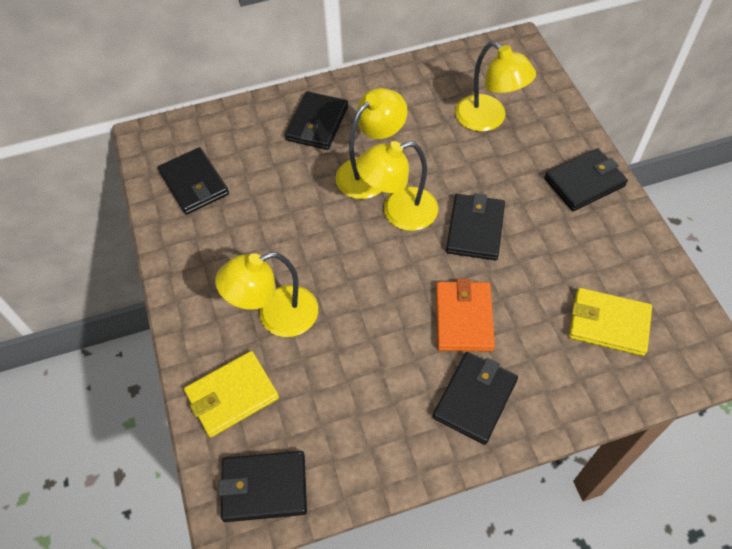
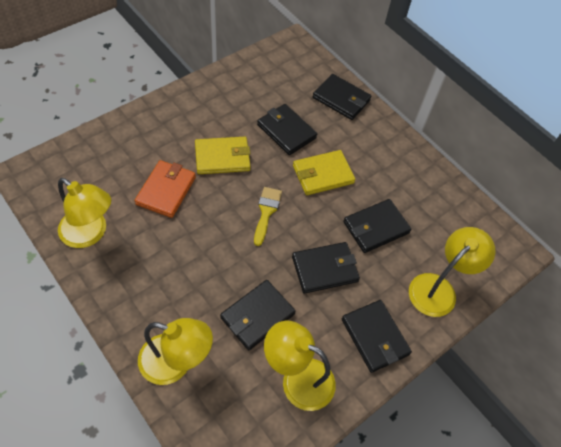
yellow brush: 0 -> 1

